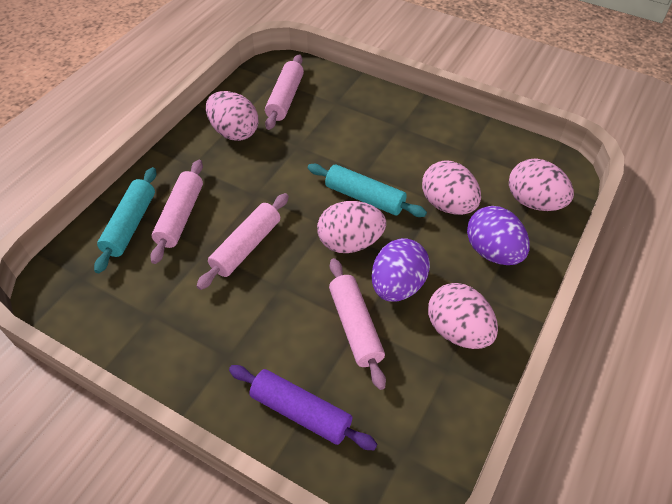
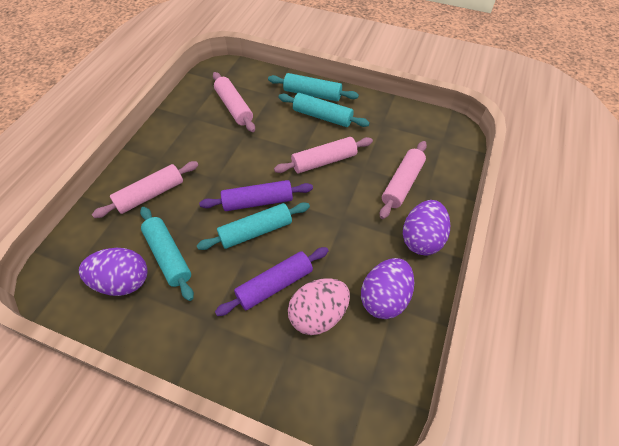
pink egg: 5 -> 1
purple egg: 2 -> 3
purple rolling pin: 1 -> 2
turquoise rolling pin: 2 -> 4

